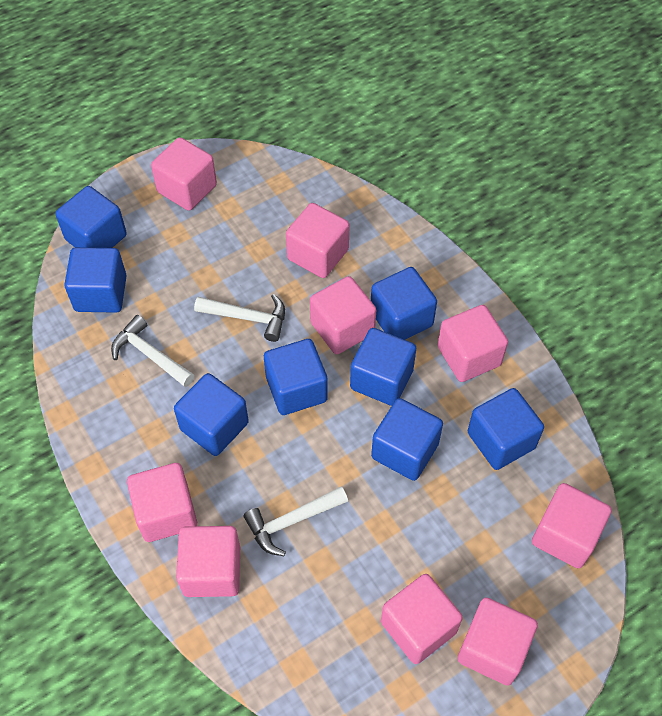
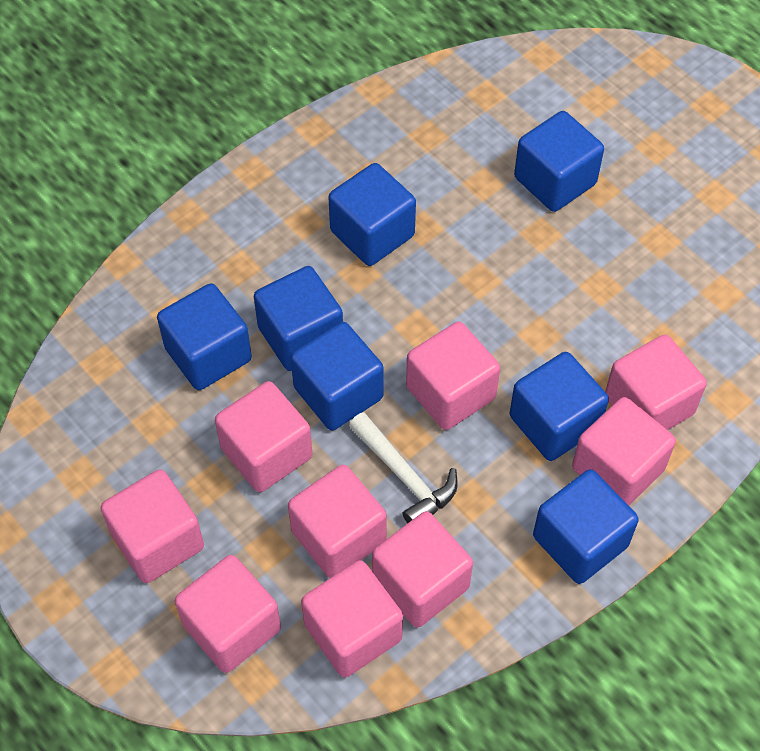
blue cube: 8 -> 7
white hammer: 3 -> 1

